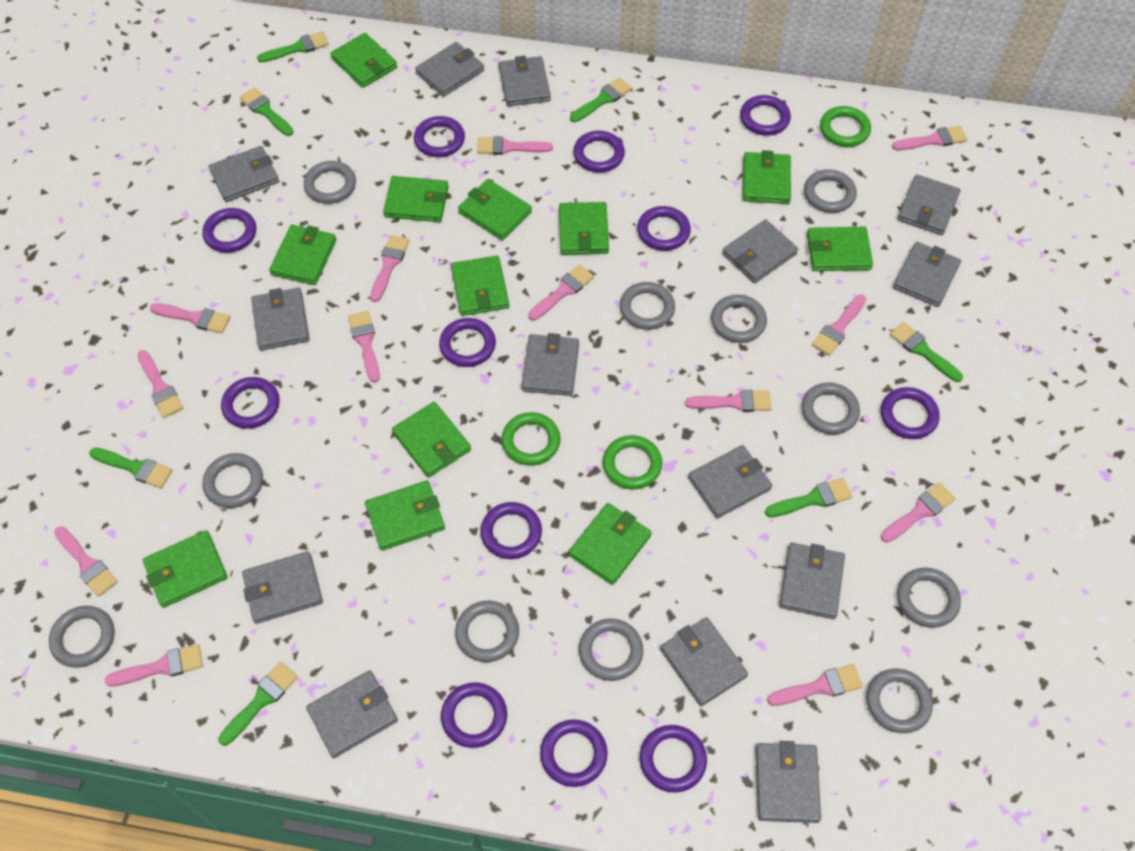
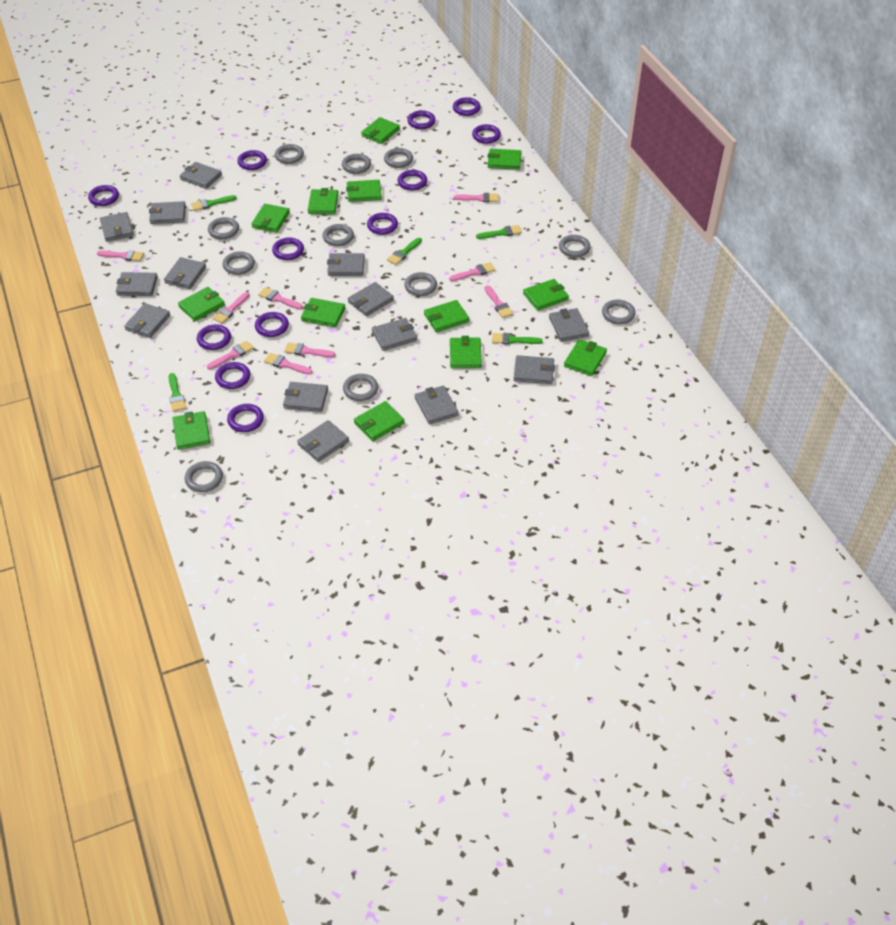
green brush: 7 -> 5
green ring: 3 -> 0
green wallet: 12 -> 13
pink brush: 13 -> 9

